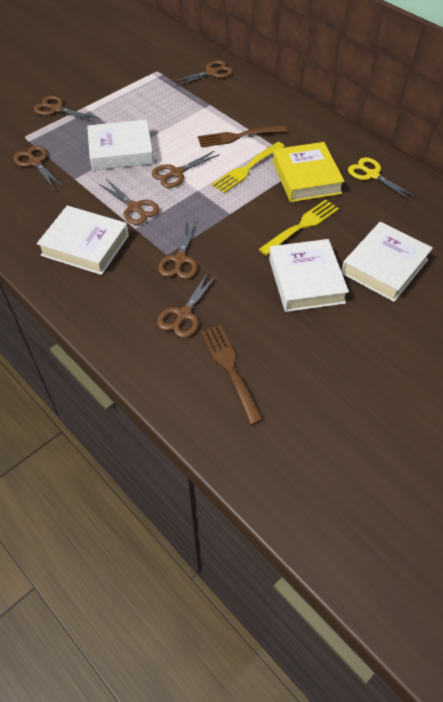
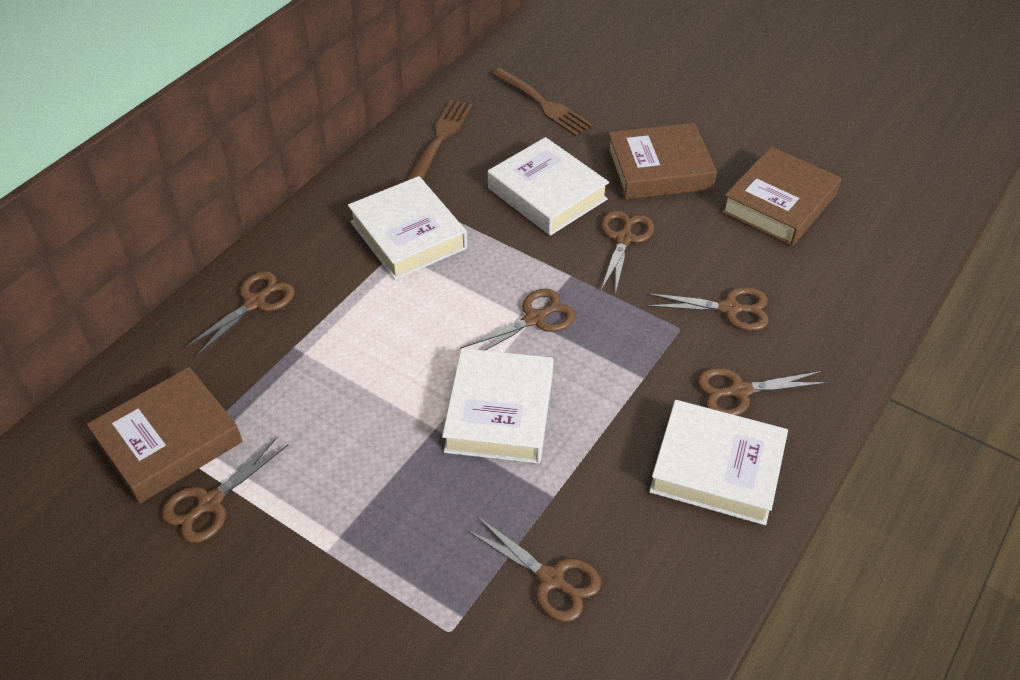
brown book: 0 -> 3
yellow book: 1 -> 0
yellow fork: 2 -> 0
yellow scissors: 1 -> 0

